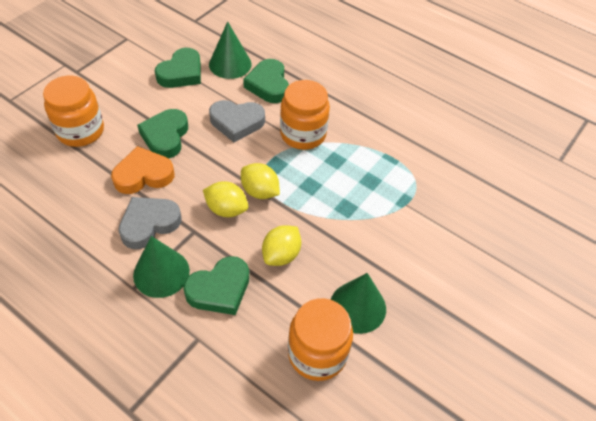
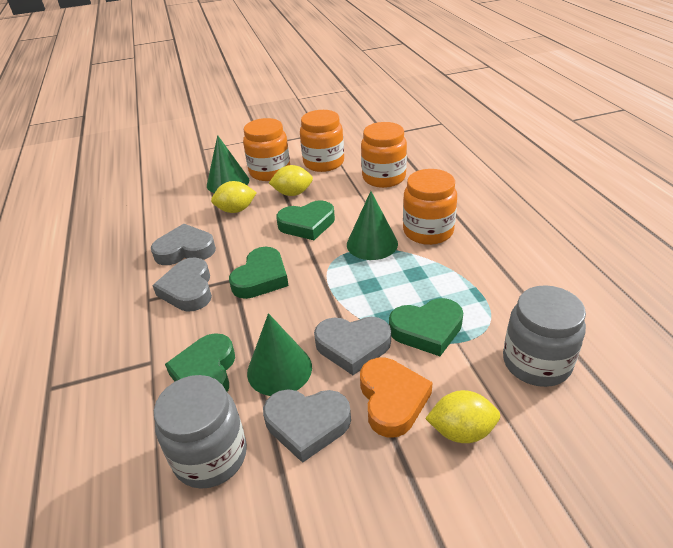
grey heart: 2 -> 4
grey jar: 0 -> 2
orange jar: 3 -> 4

